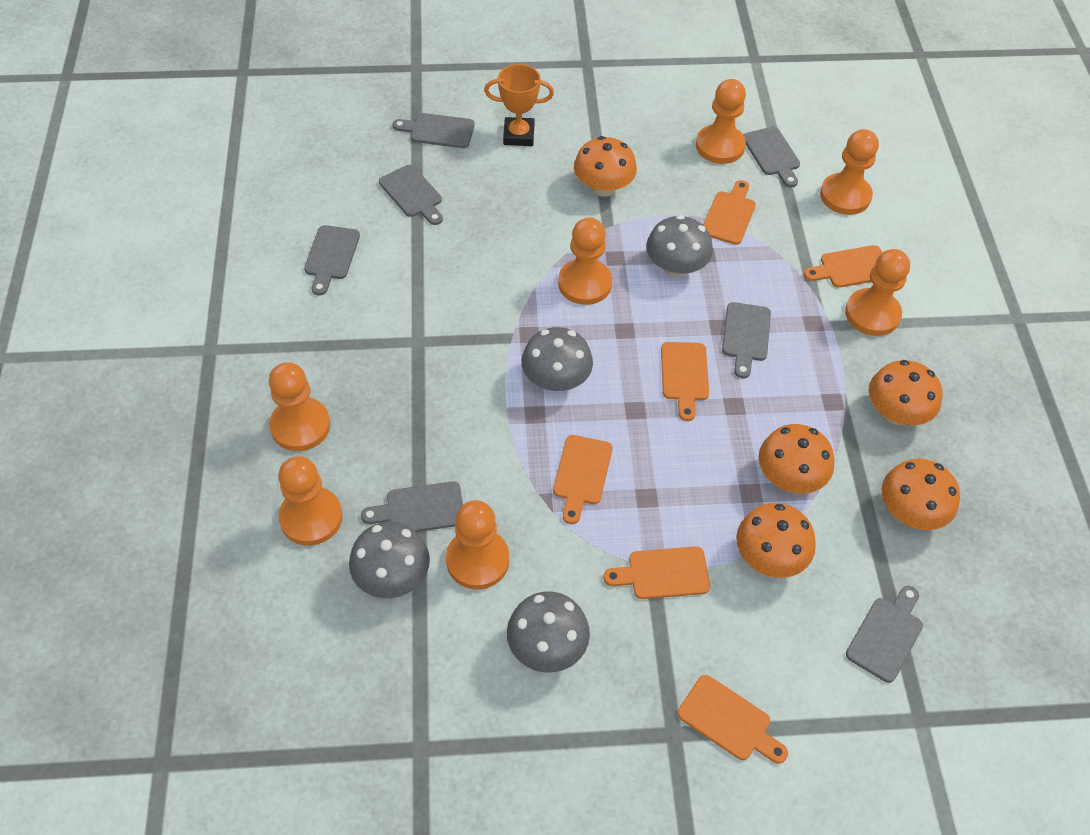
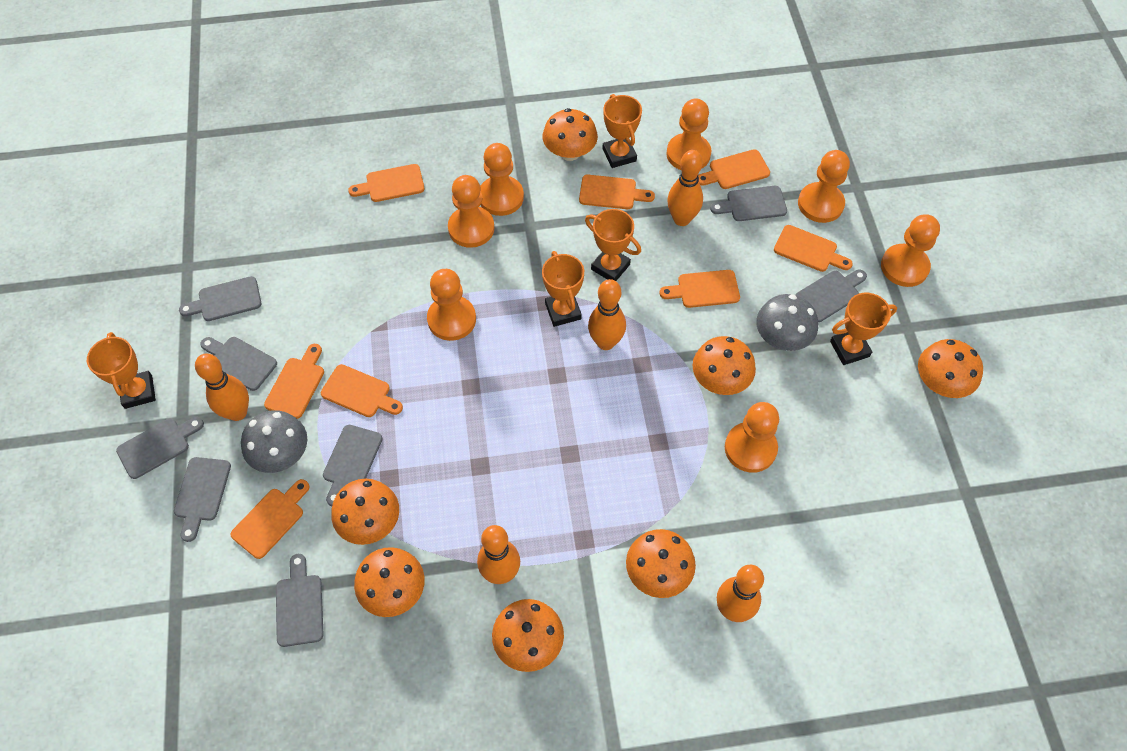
grey cutting board: 7 -> 8
grey mushroom: 4 -> 2
orange bowling pin: 0 -> 5
orange cutting board: 6 -> 8
orange mushroom: 5 -> 7
orange trophy: 1 -> 5

